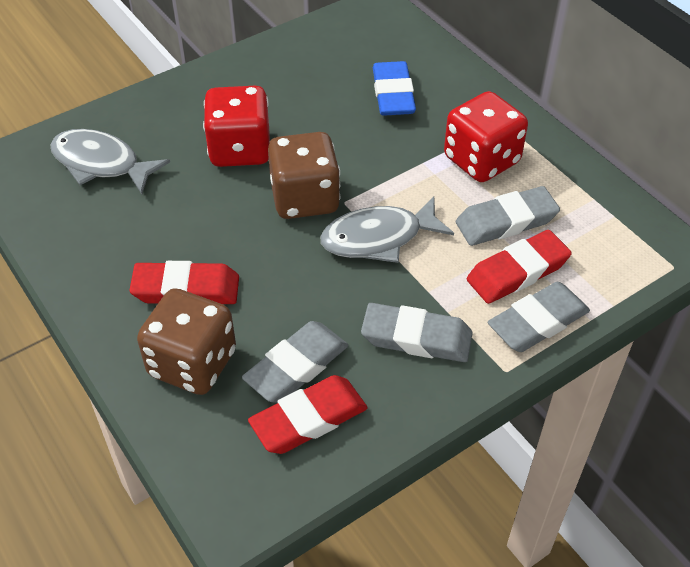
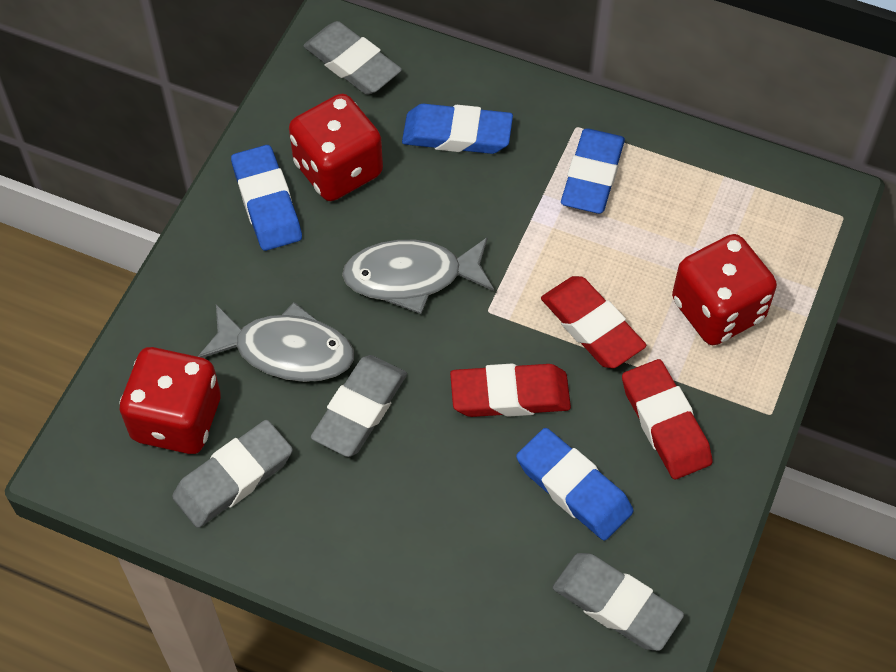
blue eraser: 1 -> 4
brown dice: 2 -> 0
red dice: 2 -> 3

